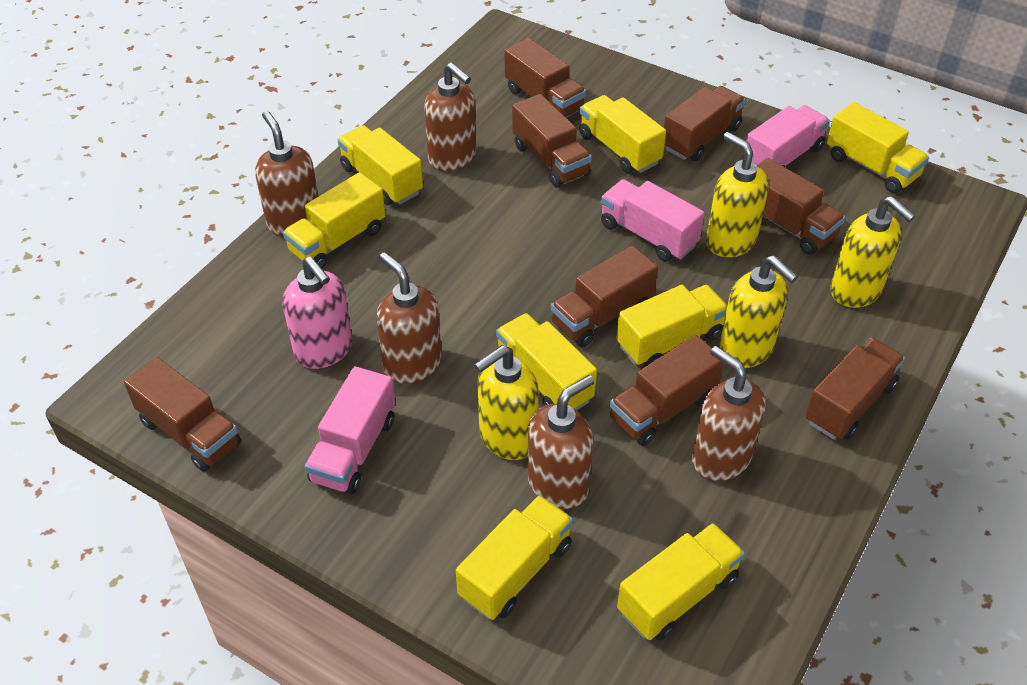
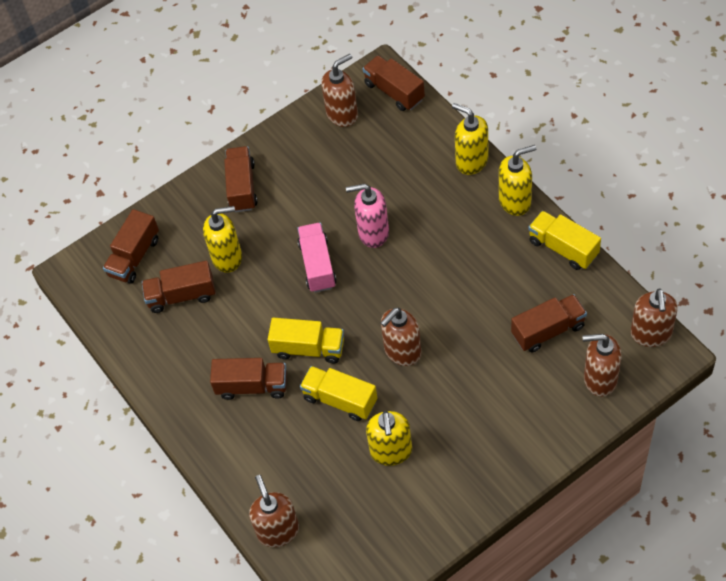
brown truck: 8 -> 6
pink truck: 3 -> 1
yellow truck: 8 -> 3

